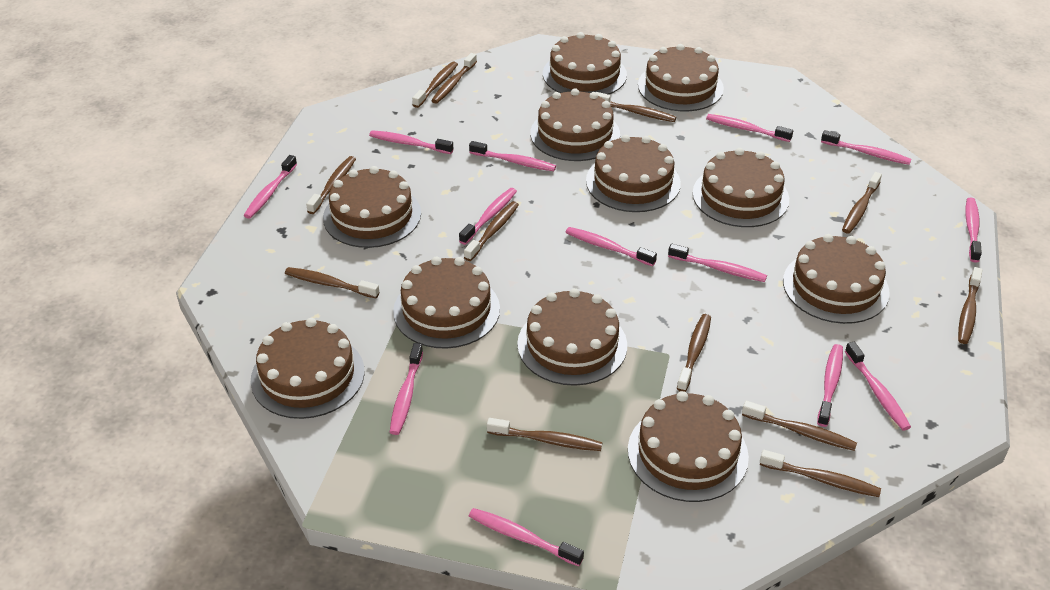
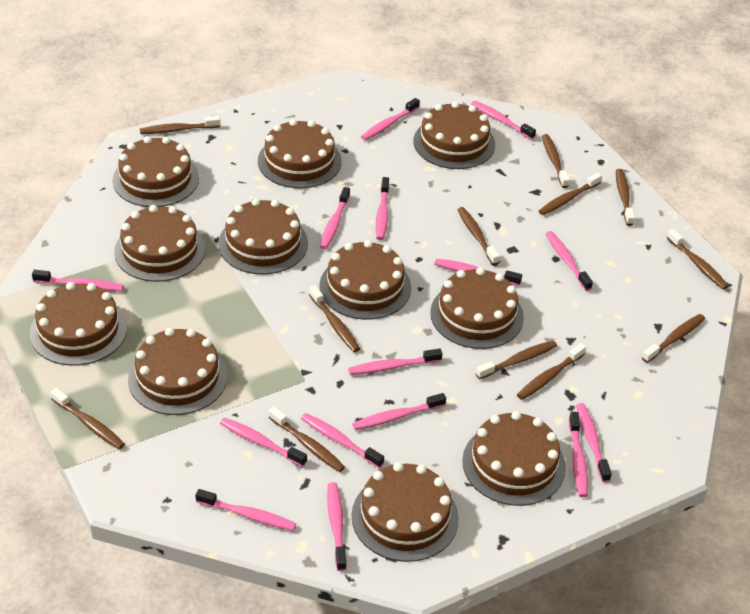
pink toothbrush: 13 -> 15

